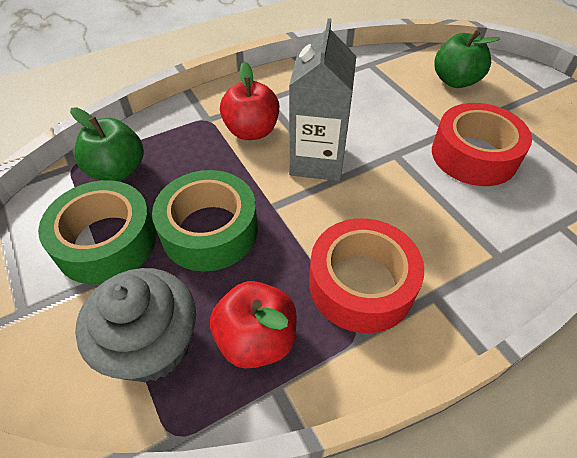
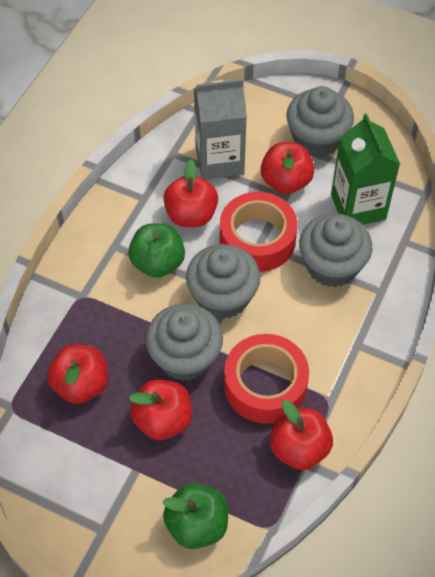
green carton: 0 -> 1
green tape: 2 -> 0
grey cupcake: 1 -> 4
red apple: 2 -> 5

